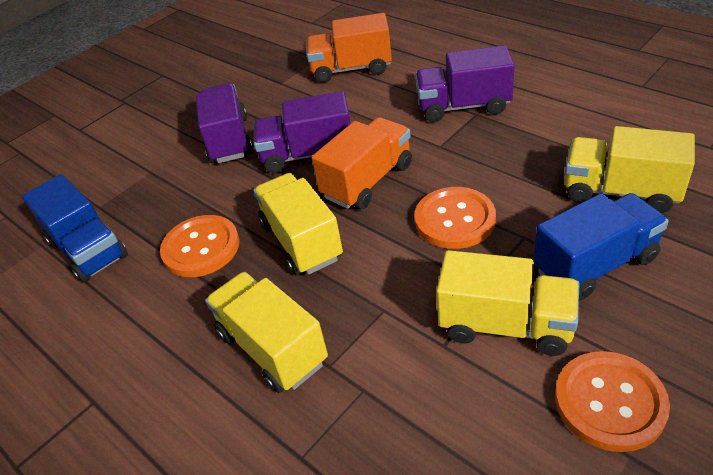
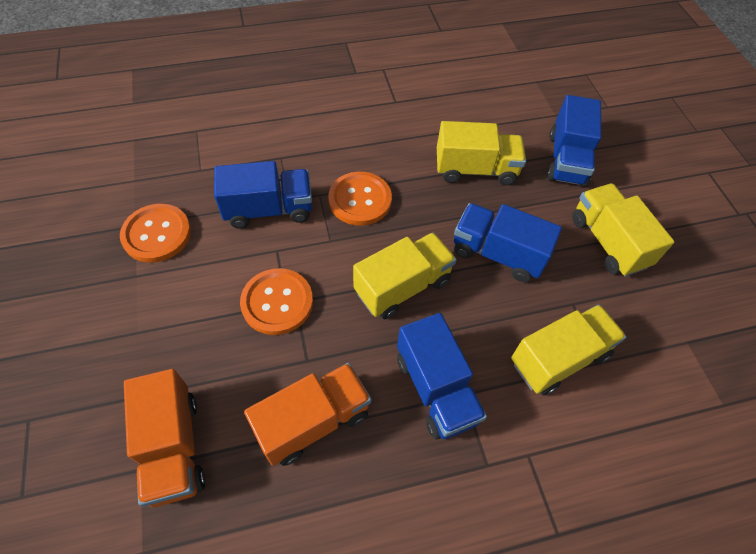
blue truck: 2 -> 4
purple truck: 3 -> 0

